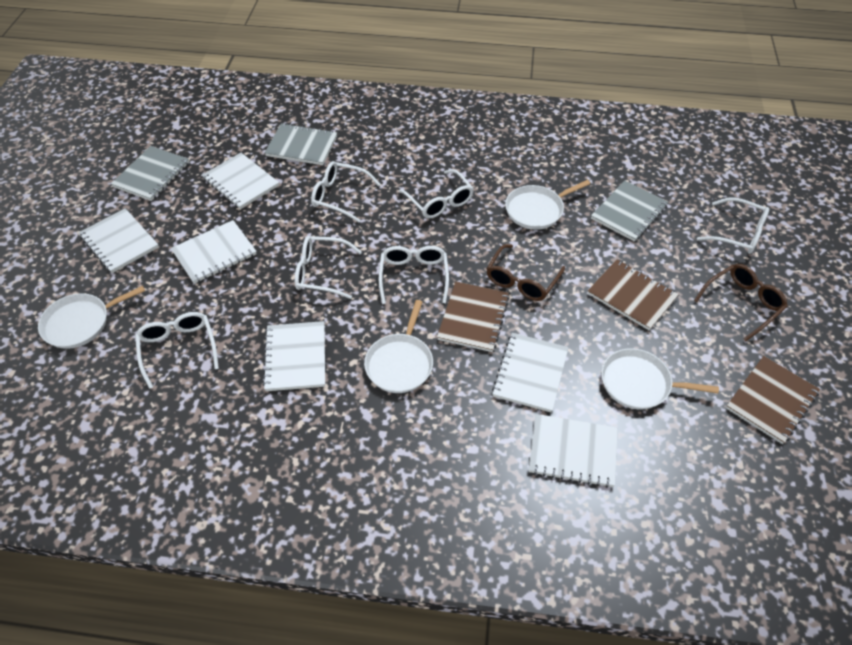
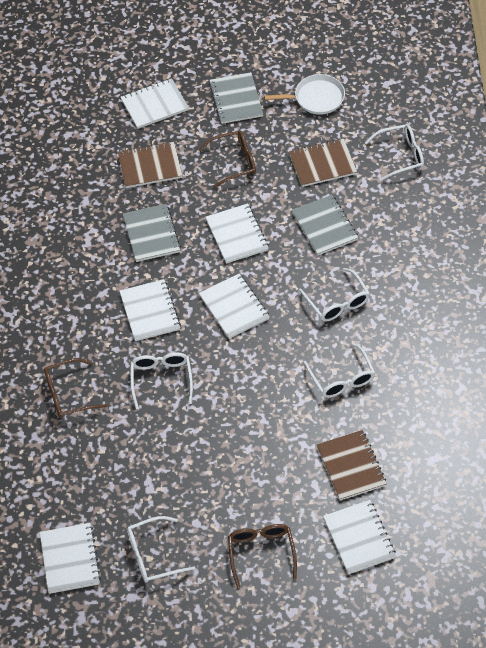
brown glasses: 2 -> 3
white glasses: 6 -> 5
white pan: 4 -> 1

